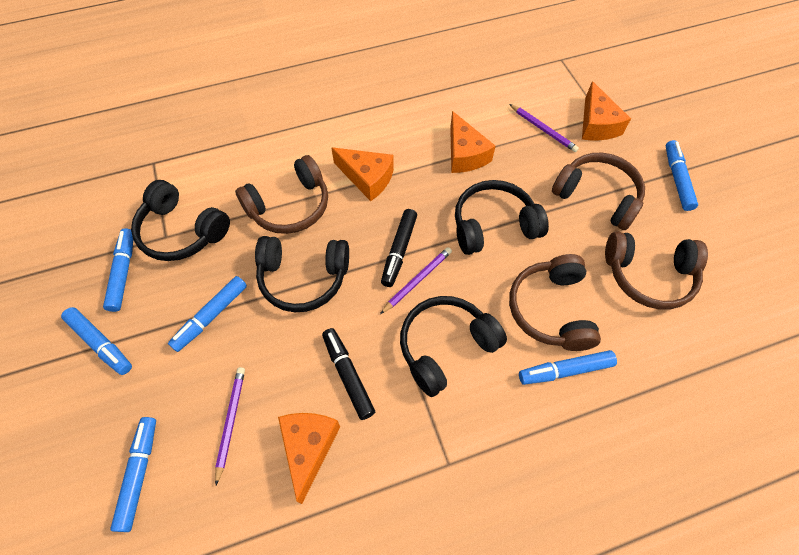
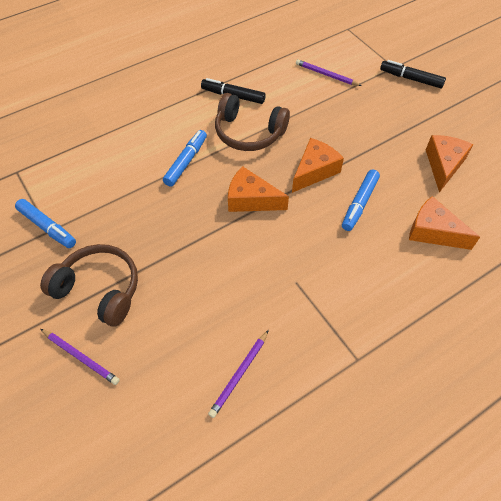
black headphones: 4 -> 0
blue marker: 6 -> 3
brown headphones: 4 -> 2

